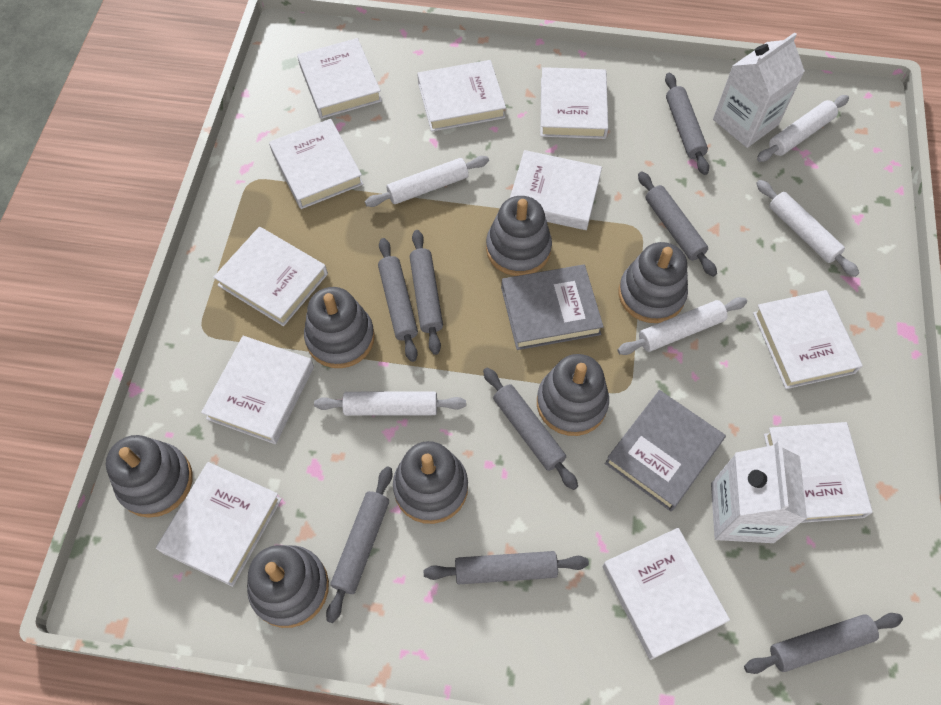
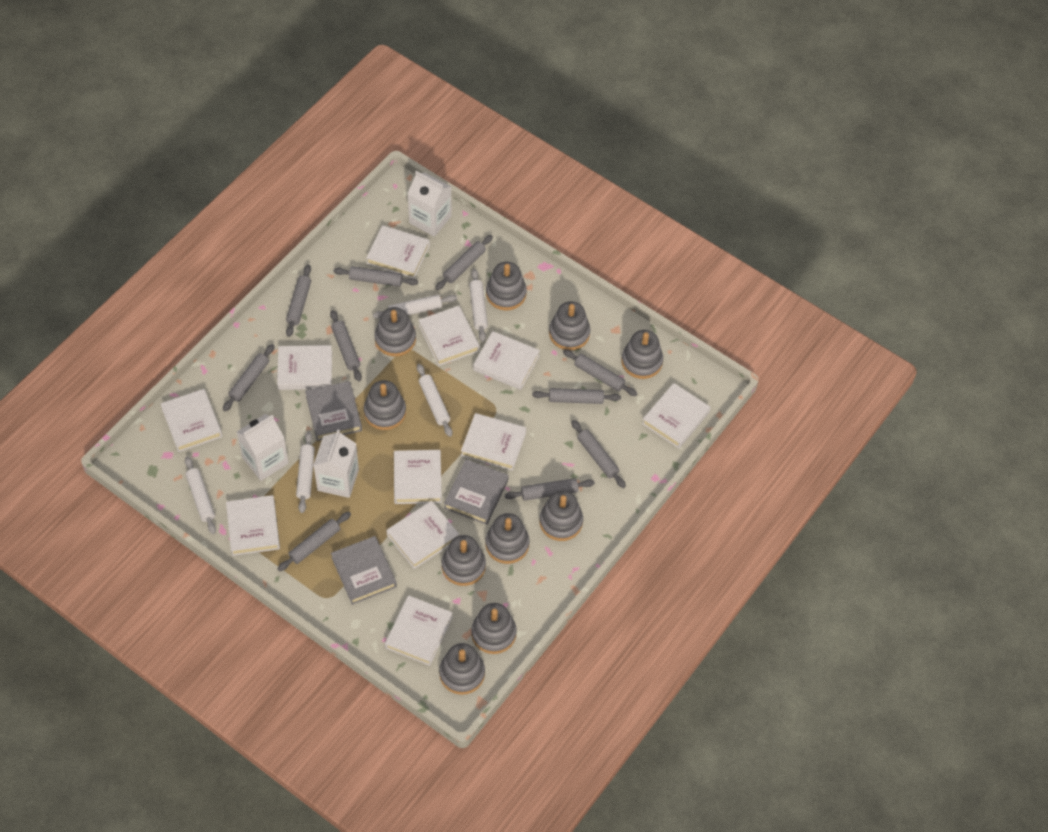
grey book: 2 -> 3
grey rolling pin: 8 -> 10
grey stacking toy: 7 -> 10
white carton: 2 -> 3

